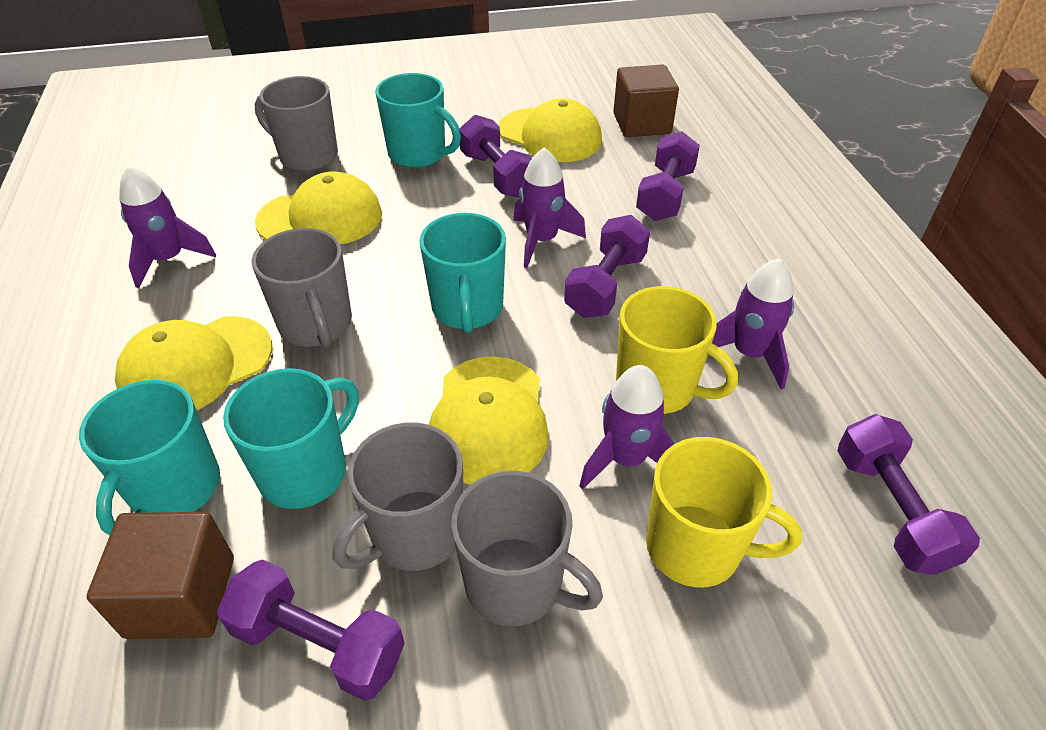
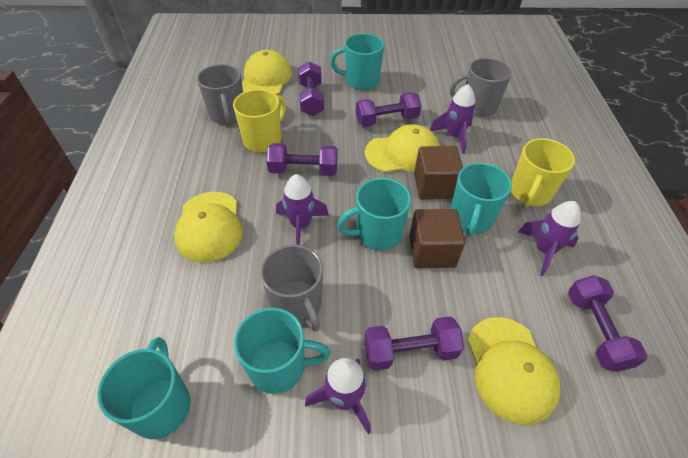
grey mug: 4 -> 3
turquoise mug: 4 -> 5

